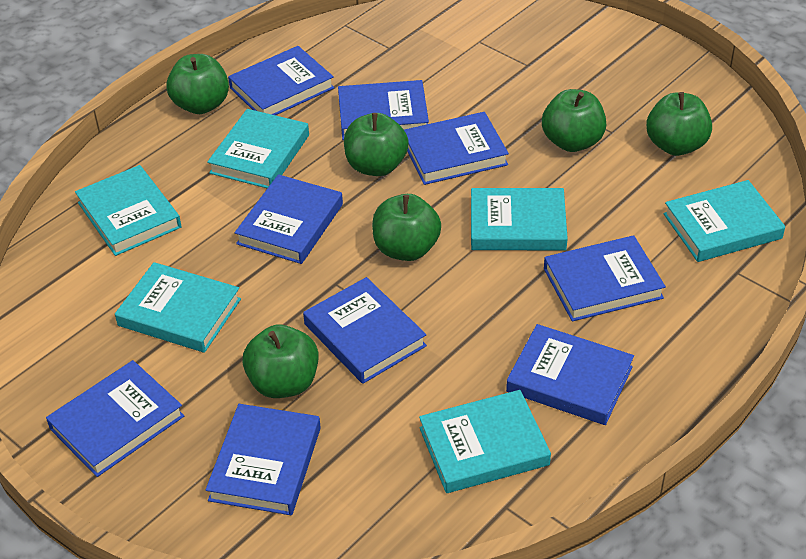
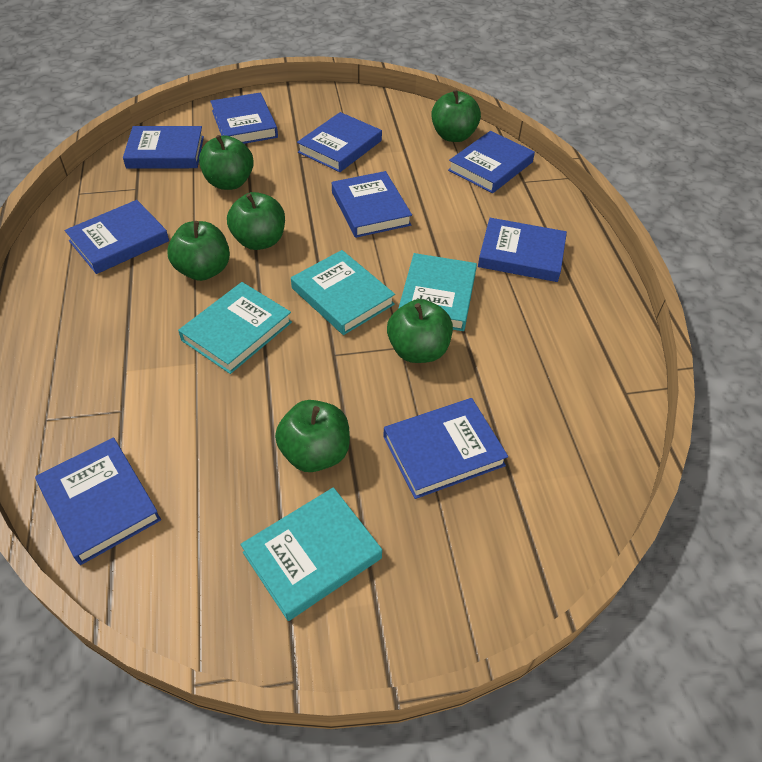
turquoise book: 6 -> 4

